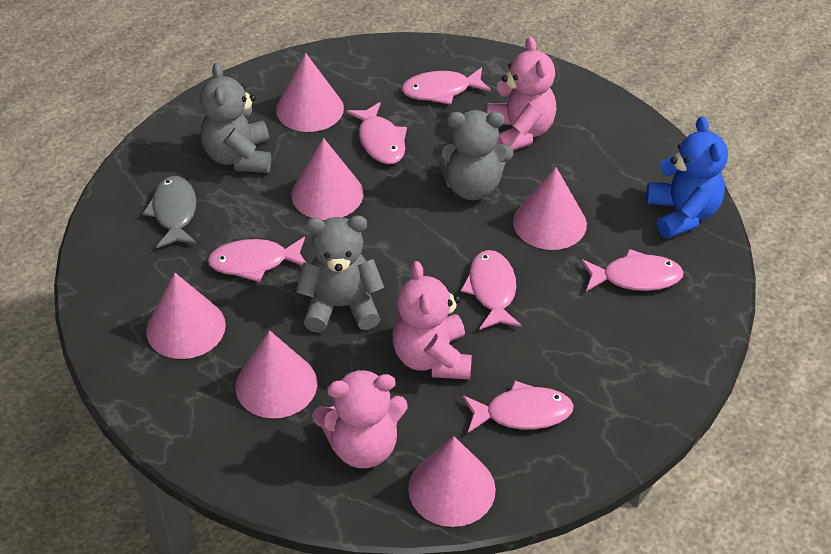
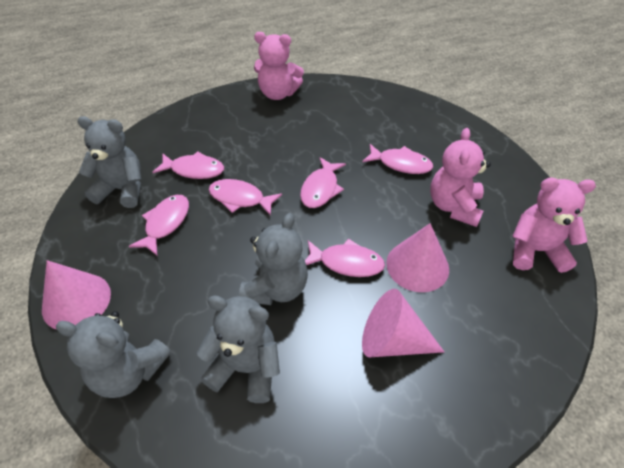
blue teddy bear: 1 -> 0
grey fish: 1 -> 0
grey teddy bear: 3 -> 4
pink cone: 6 -> 3

